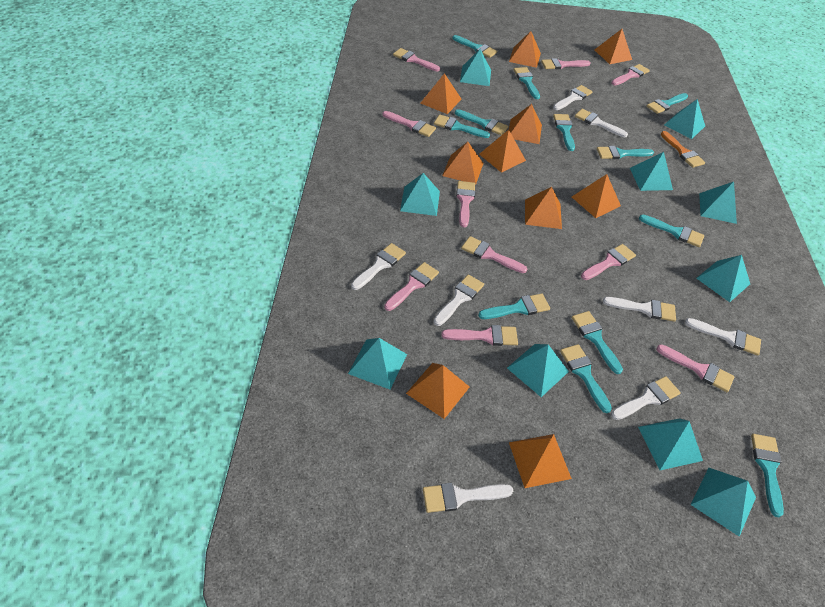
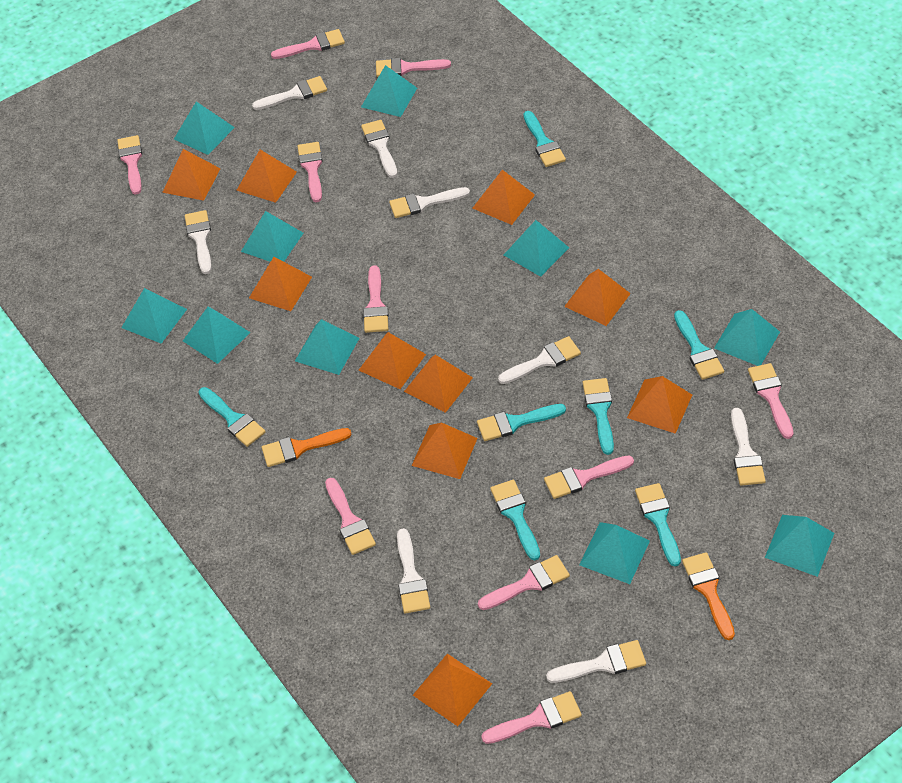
orange brush: 1 -> 2
turquoise brush: 12 -> 7

